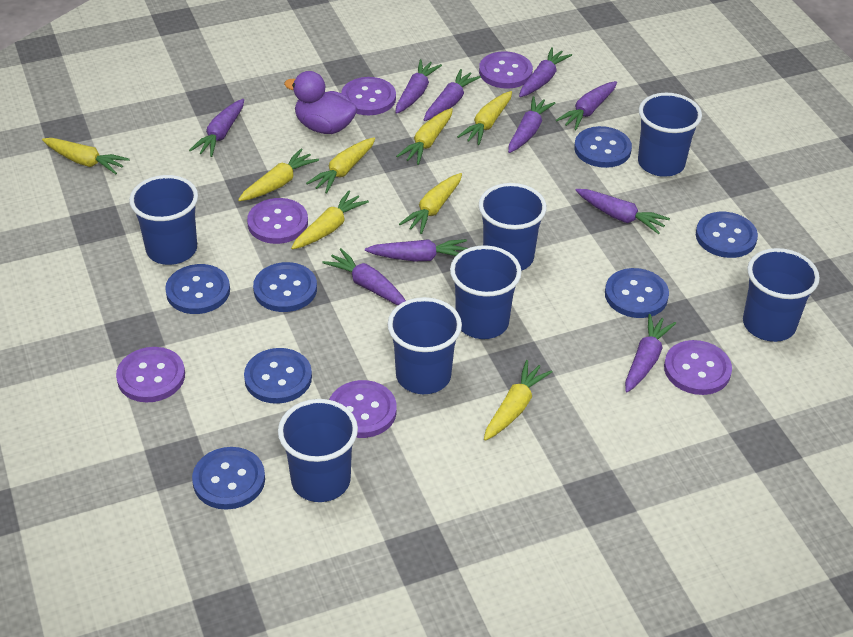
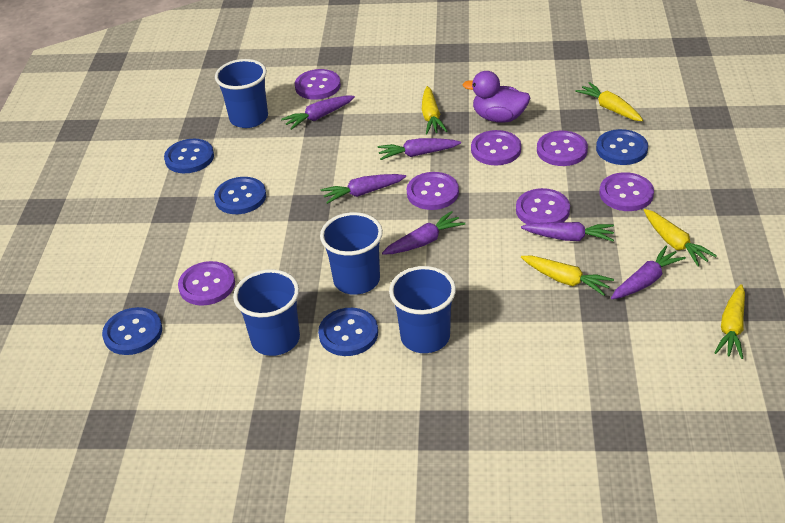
blue button: 7 -> 5
blue cup: 7 -> 4
purple button: 6 -> 7
purple carrot: 10 -> 6
yellow carrot: 8 -> 5

